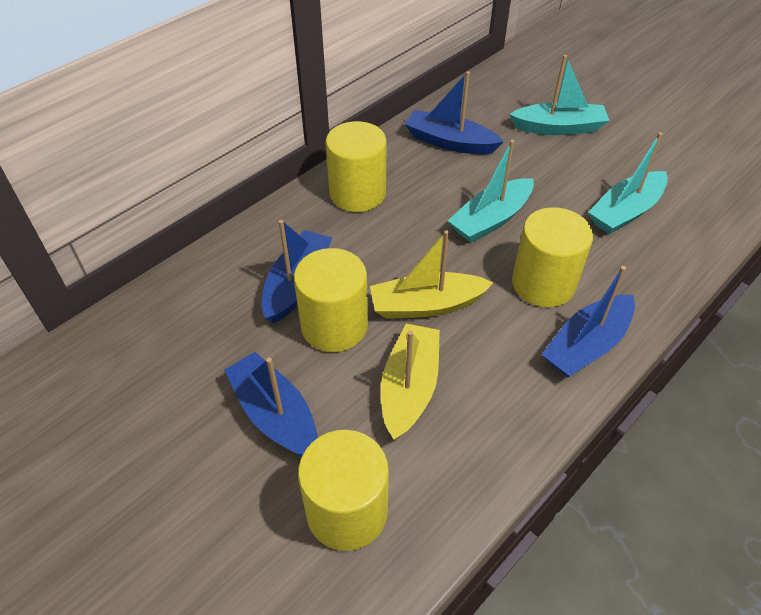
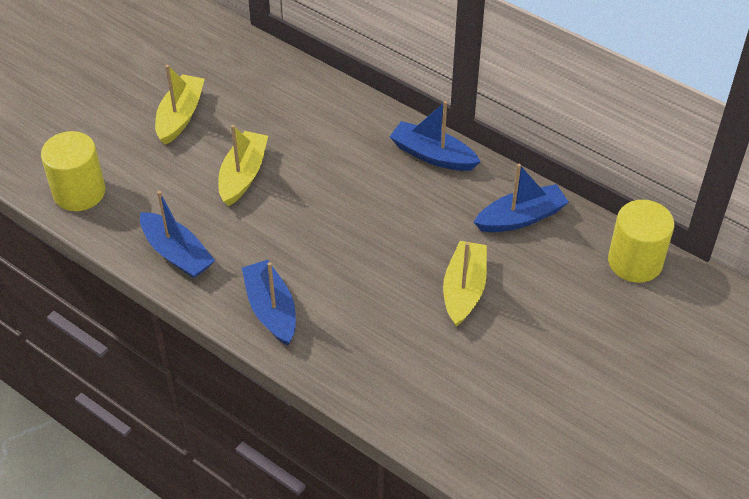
turquoise boat: 3 -> 0
yellow boat: 2 -> 3
yellow cylinder: 4 -> 2

